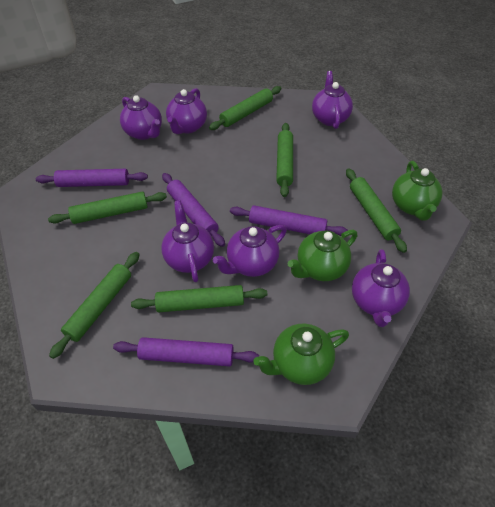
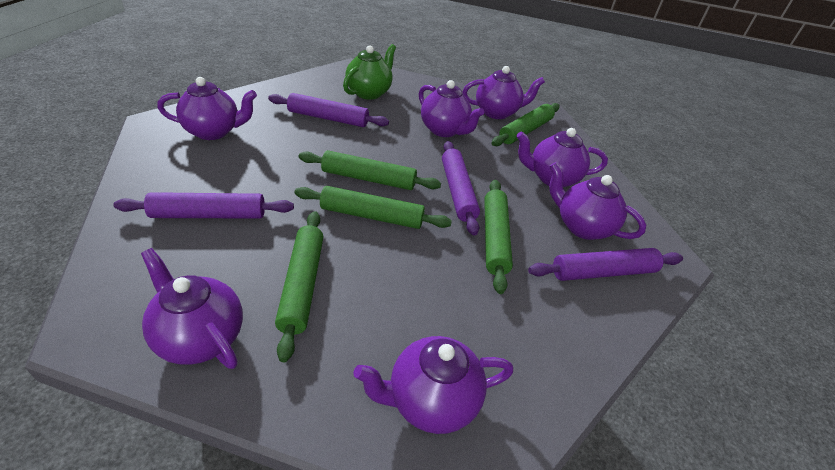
green rolling pin: 6 -> 5
green teapot: 3 -> 1
purple teapot: 6 -> 7

